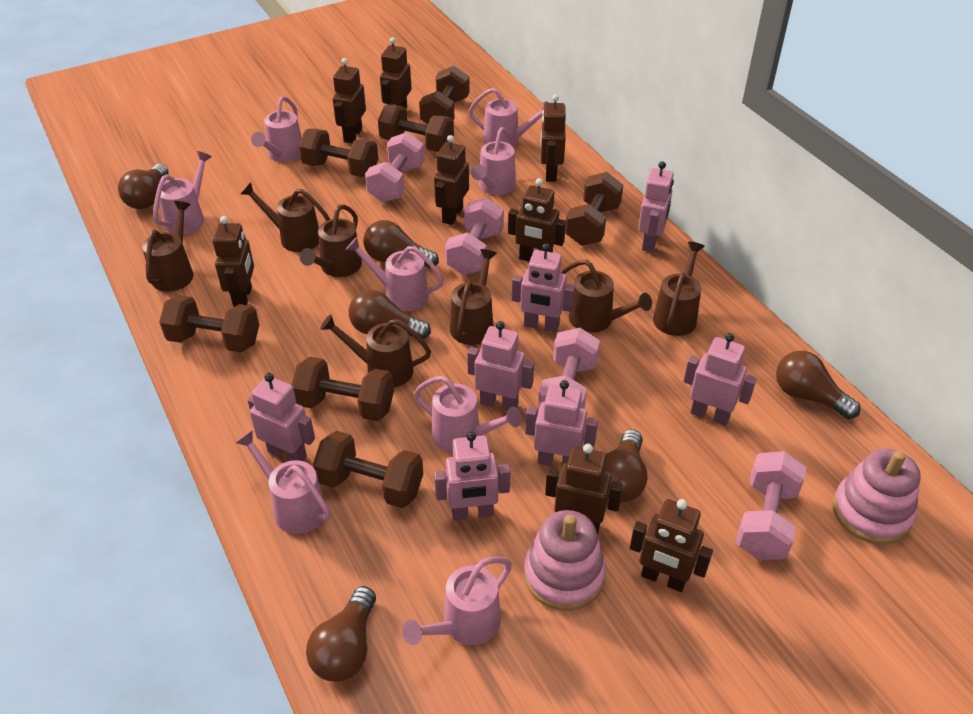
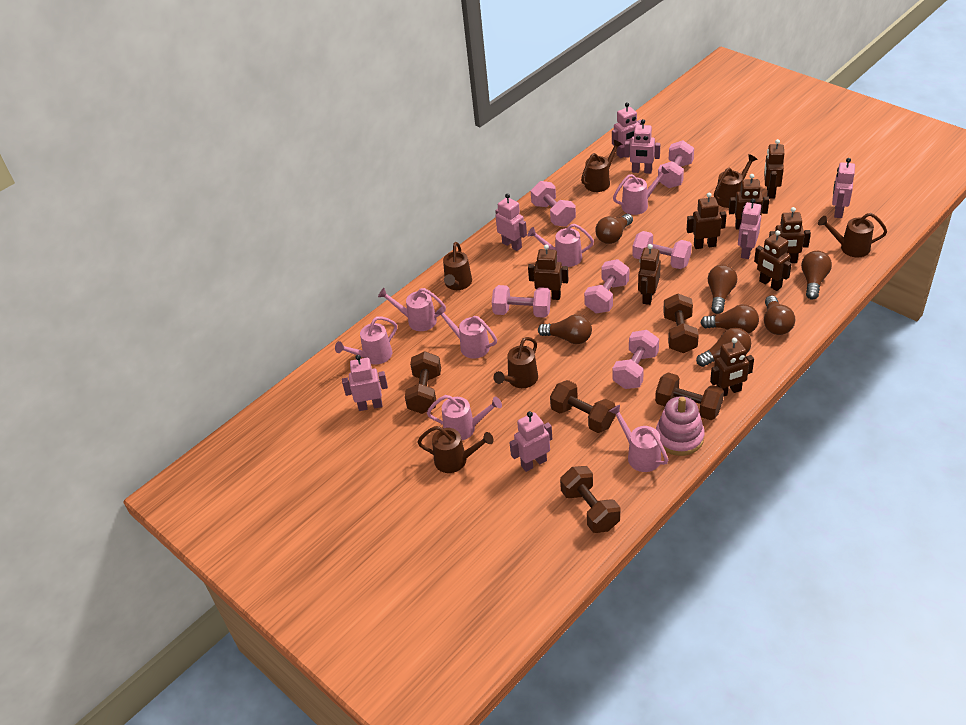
brown dumbbell: 7 -> 5
brown light bulb: 6 -> 7
brown watering can: 7 -> 6
pink dumbbell: 4 -> 6
pink stacking toy: 2 -> 1
pink watering can: 8 -> 7

